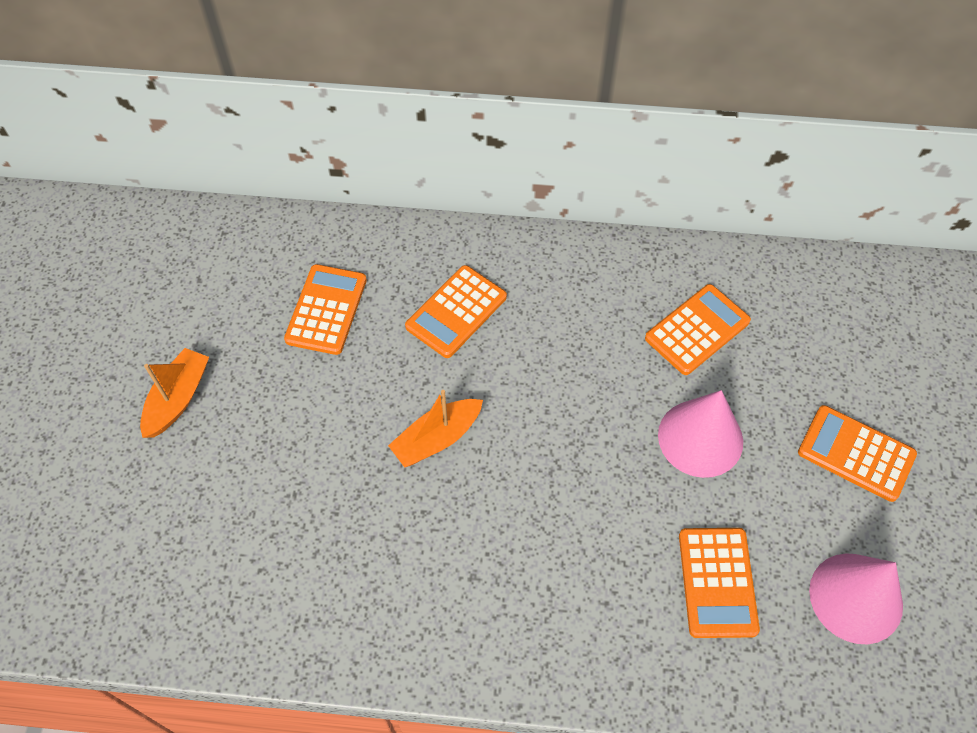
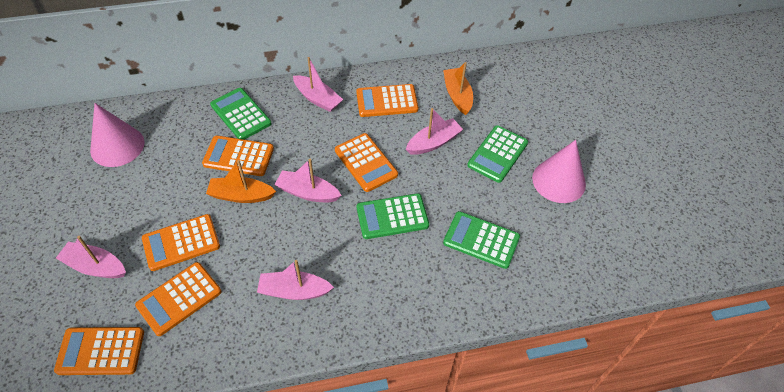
green calculator: 0 -> 4
orange calculator: 5 -> 6
pink boat: 0 -> 5

